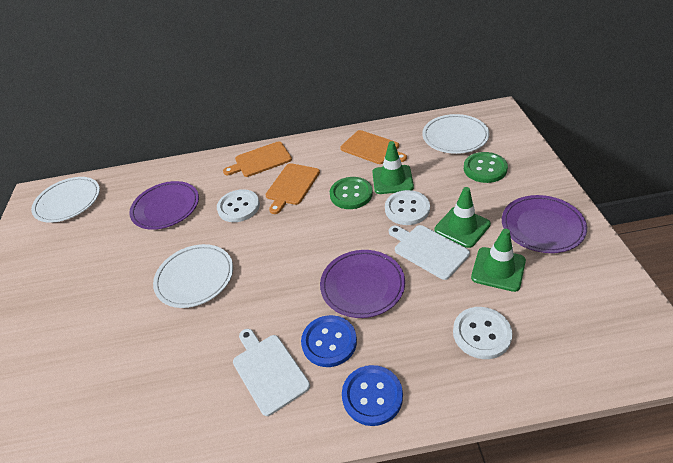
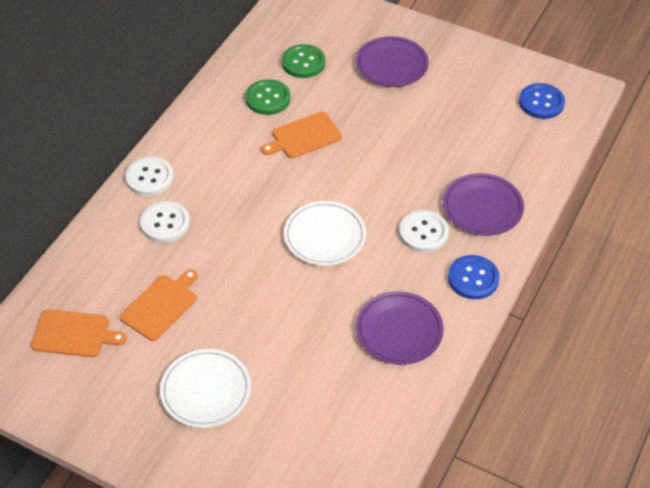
green traffic cone: 3 -> 0
white cutting board: 2 -> 0
white plate: 3 -> 2

